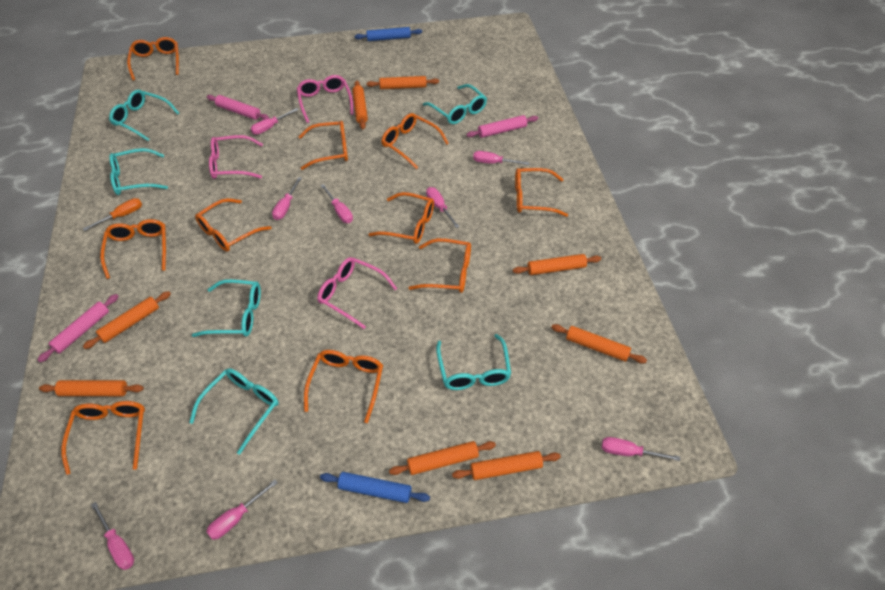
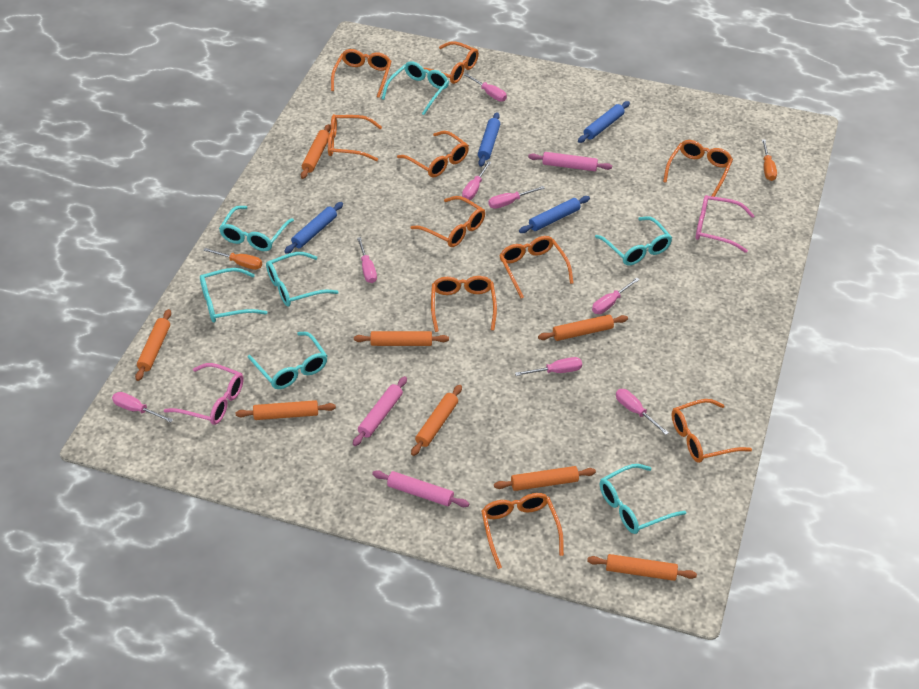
blue rolling pin: 2 -> 4
orange screwdriver: 1 -> 2
pink glasses: 3 -> 2
turquoise glasses: 6 -> 7

